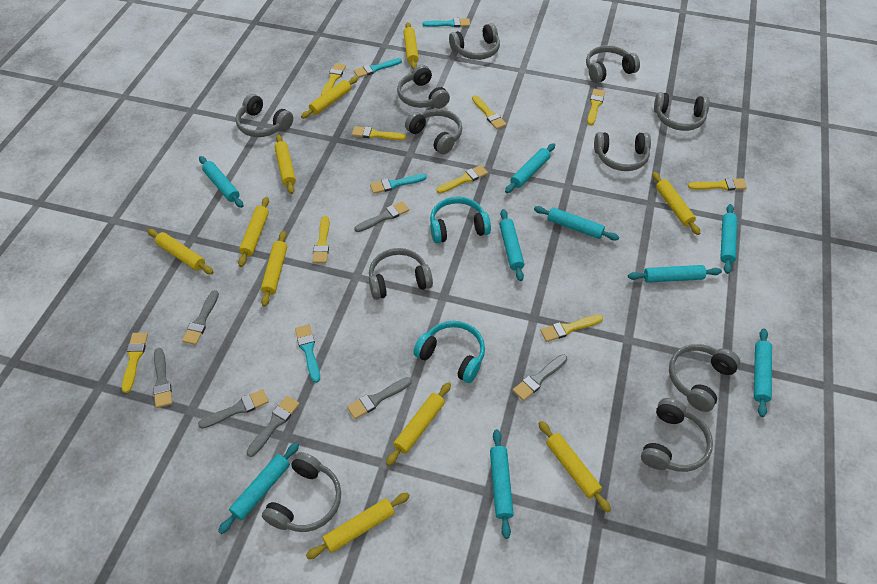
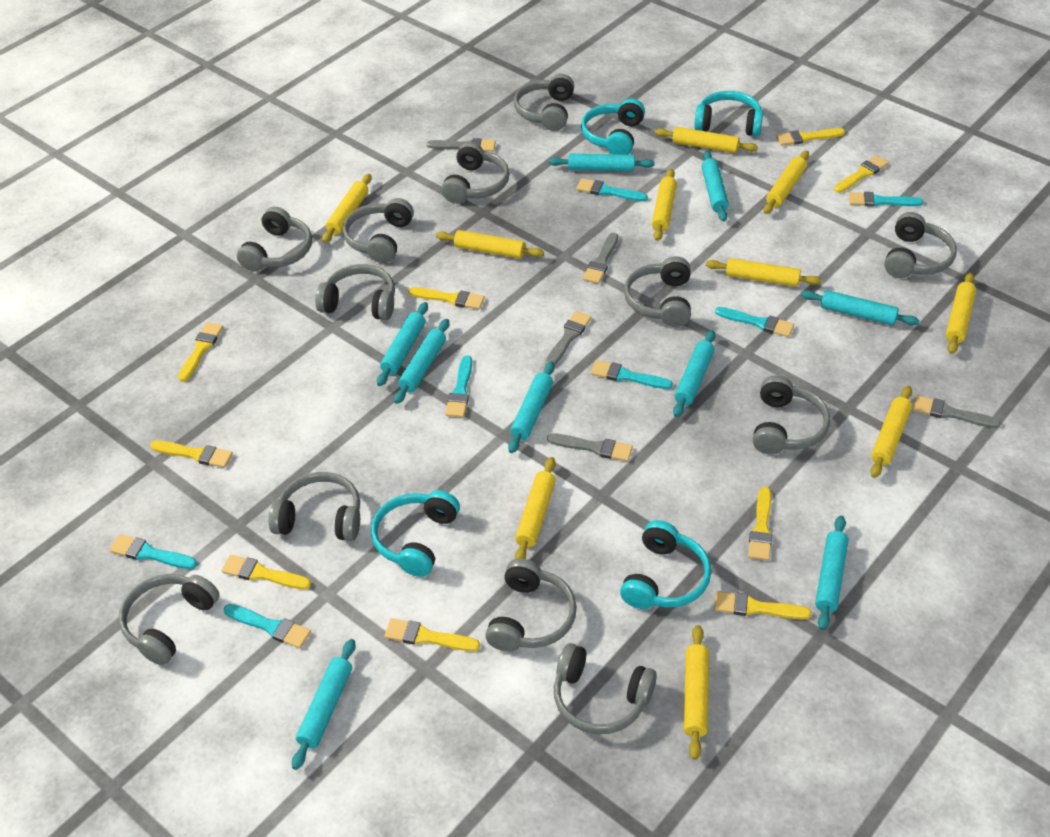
grey brush: 7 -> 5
grey headphones: 11 -> 12
turquoise brush: 4 -> 7
turquoise headphones: 2 -> 4

